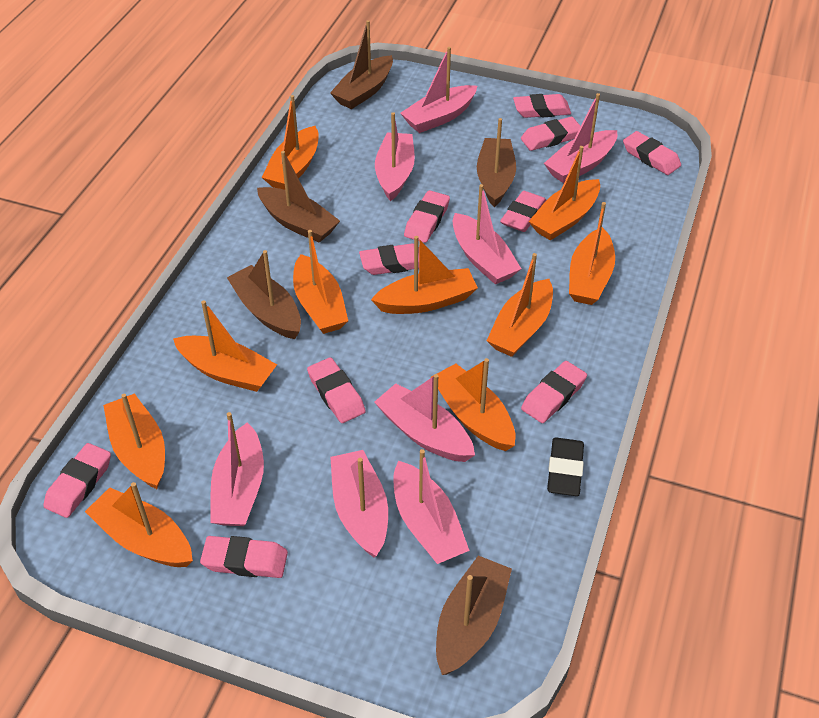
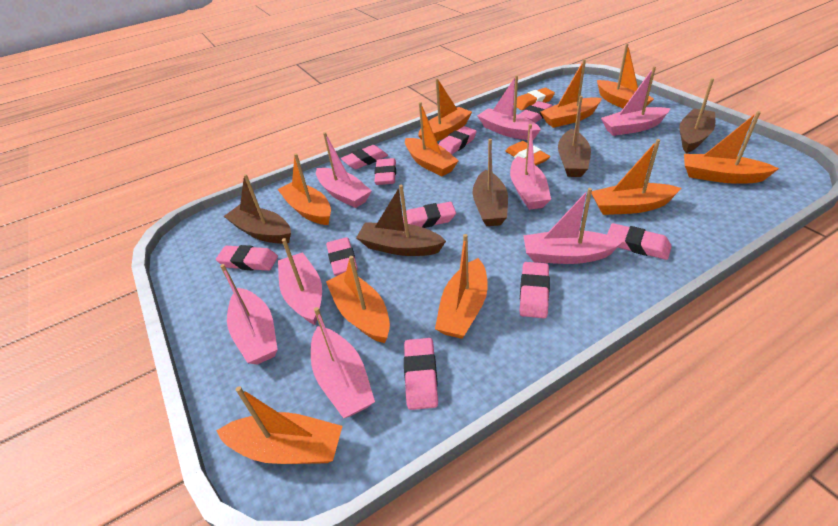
black eraser: 1 -> 0
orange eraser: 0 -> 2

